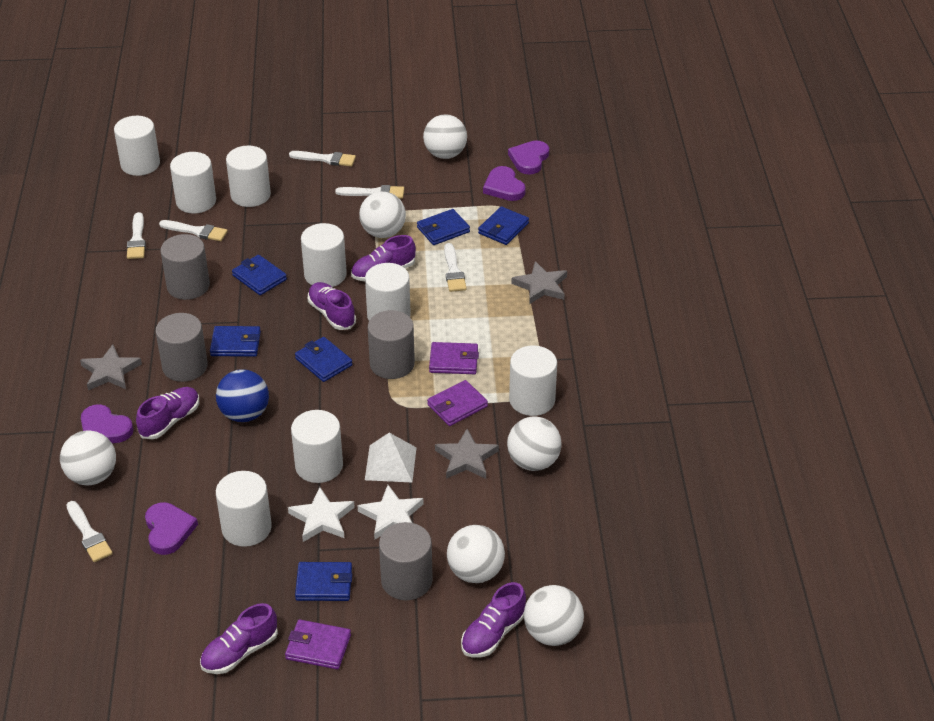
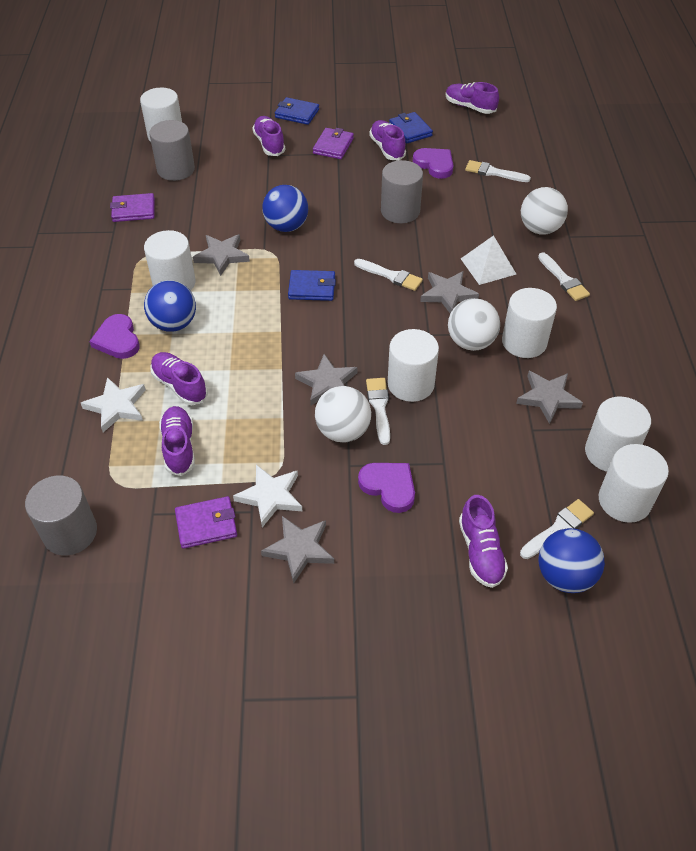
blue ball: 1 -> 3
blue wallet: 6 -> 3
grey cylinder: 4 -> 3
grey star: 3 -> 5
purple heart: 4 -> 3
purple shoe: 5 -> 6
white ball: 6 -> 3
white brush: 6 -> 5
white cylinder: 8 -> 6

